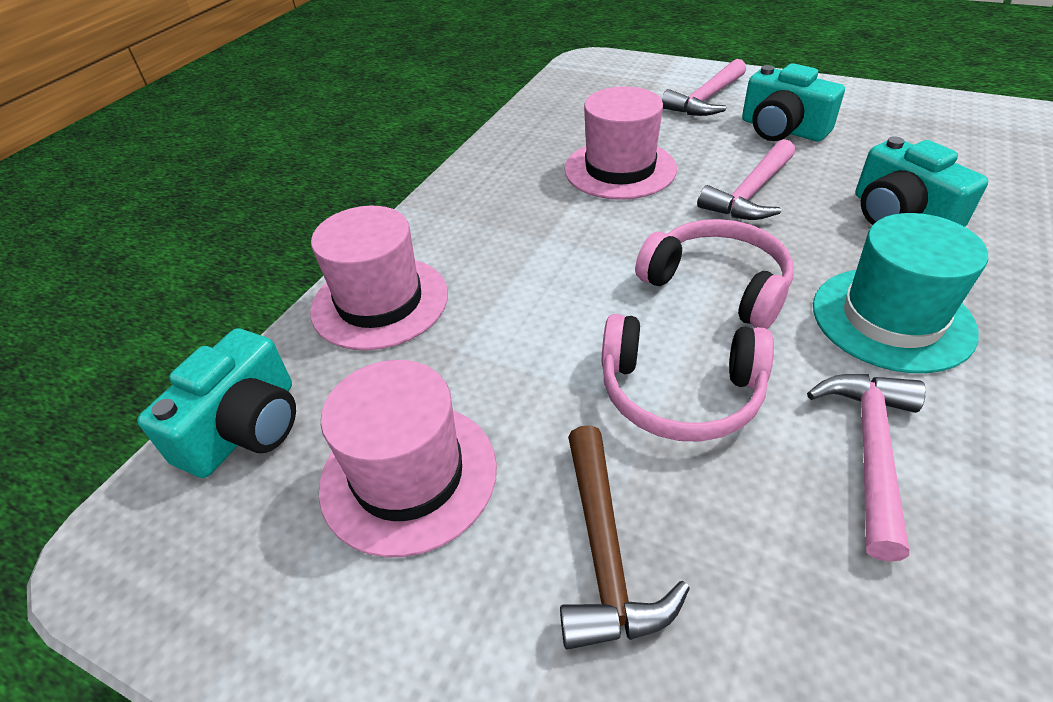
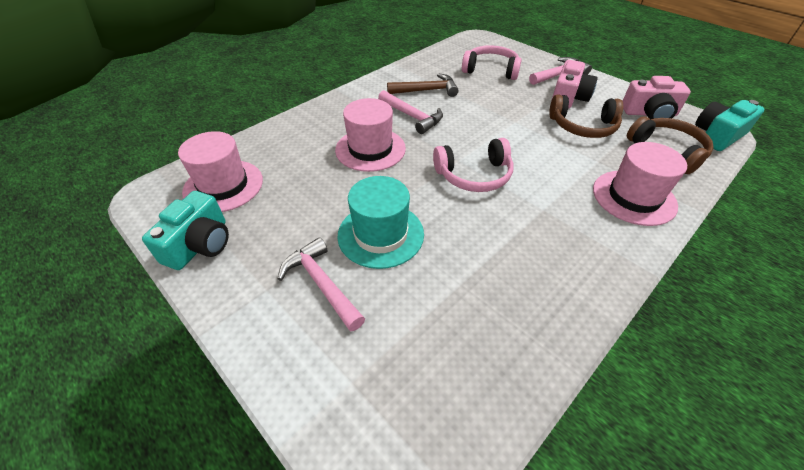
brown headphones: 0 -> 2
pink camera: 0 -> 2
turquoise camera: 3 -> 2

